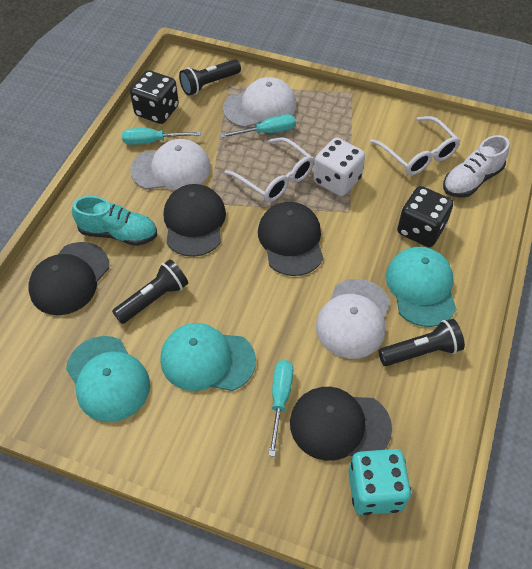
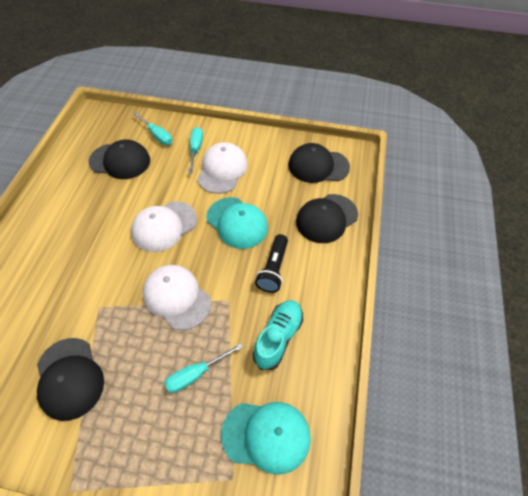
black dice: 2 -> 0
black flashlight: 3 -> 1
turquoise cap: 3 -> 2
turquoise dice: 1 -> 0
white dice: 1 -> 0
white glasses: 2 -> 0
white shoe: 1 -> 0

